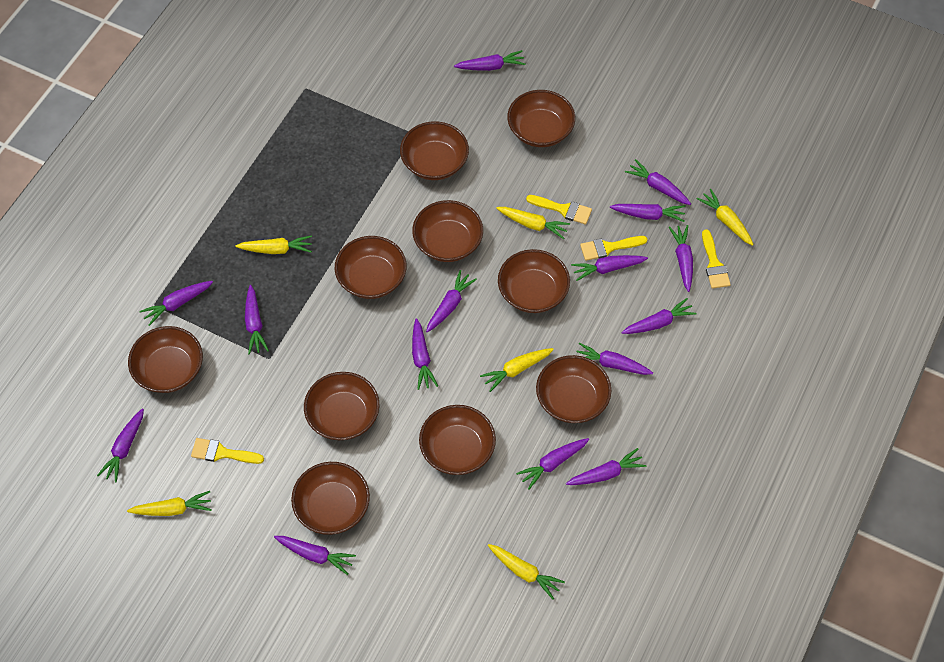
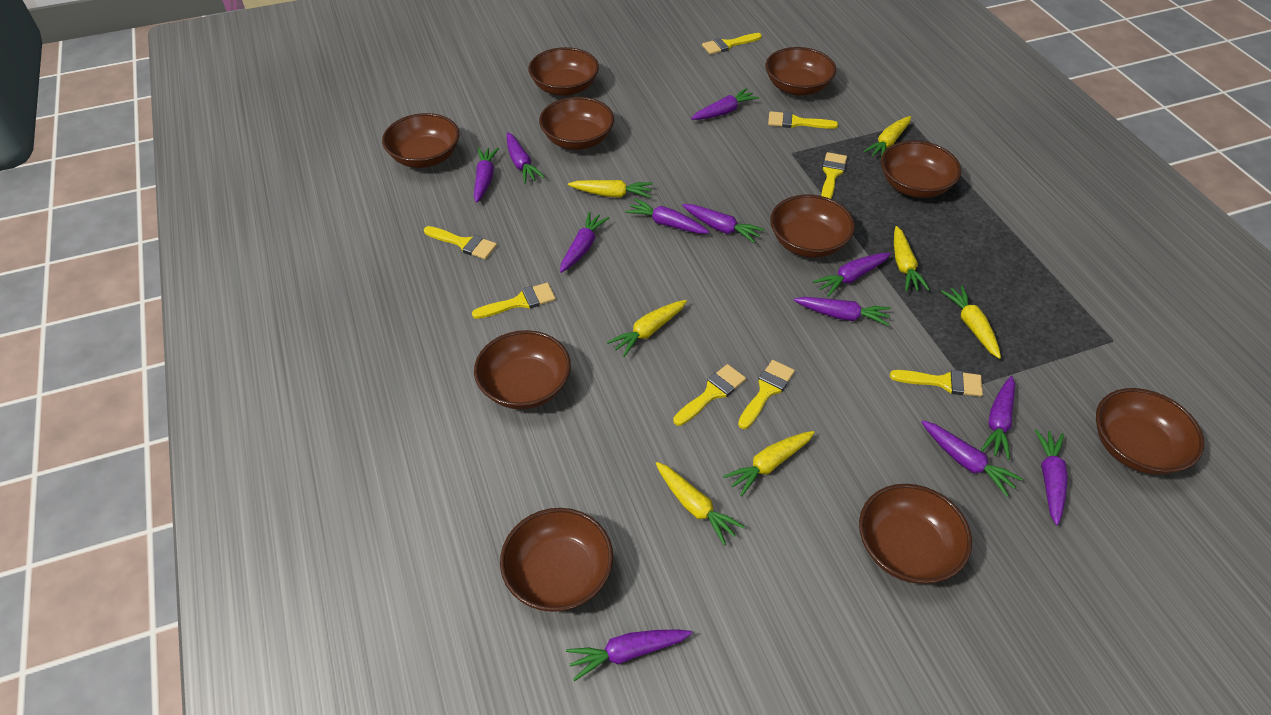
purple carrot: 15 -> 12
yellow brush: 4 -> 8
yellow carrot: 6 -> 7

